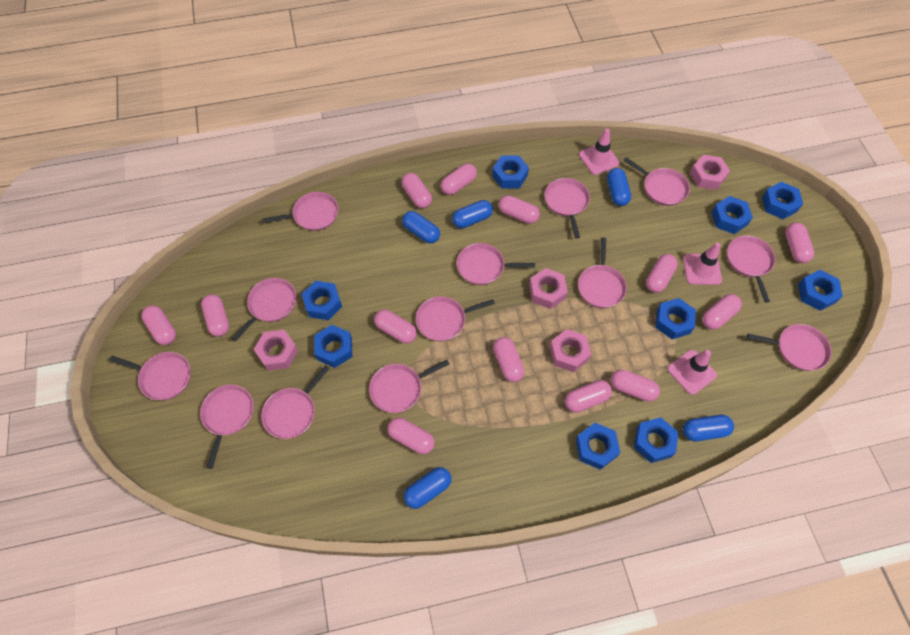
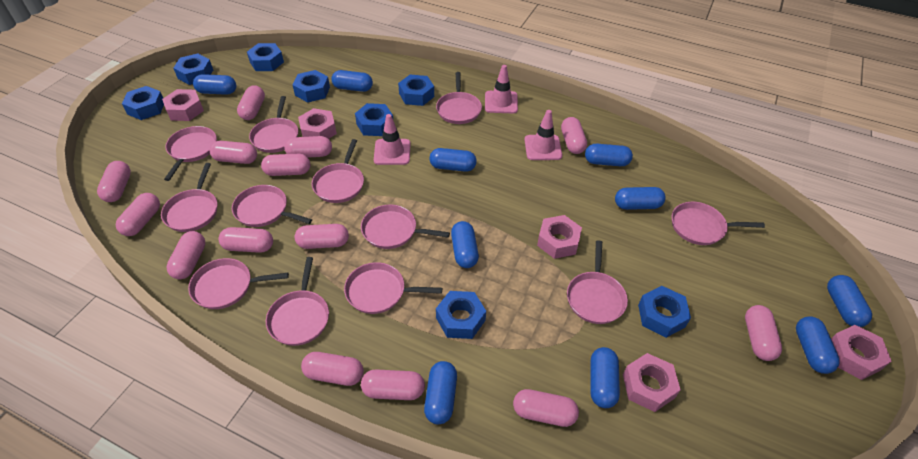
blue capsule: 5 -> 10
blue nut: 9 -> 8
pink capsule: 13 -> 14
pink nut: 4 -> 5
pink pan: 13 -> 12

